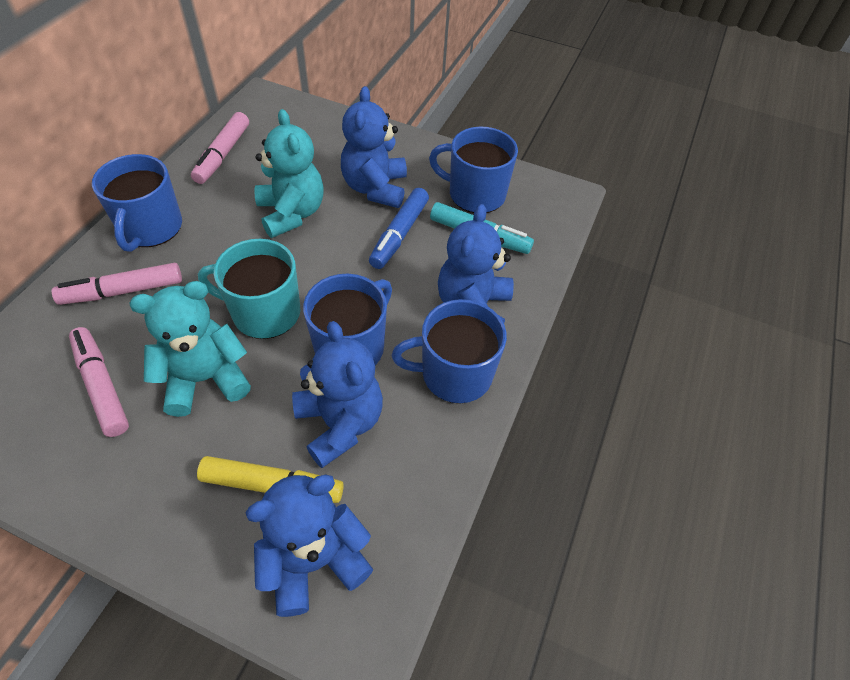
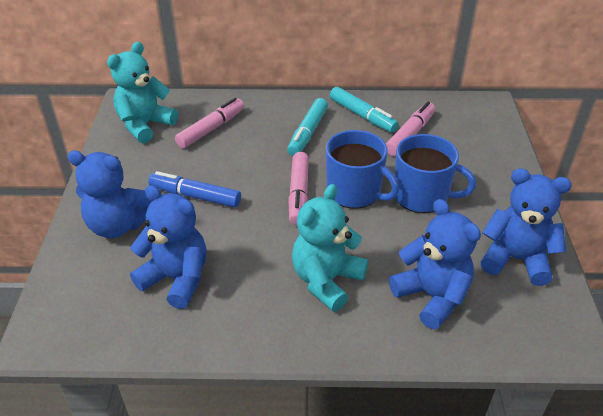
blue mug: 4 -> 2
turquoise marker: 1 -> 2
turquoise mug: 1 -> 0
yellow marker: 1 -> 0

